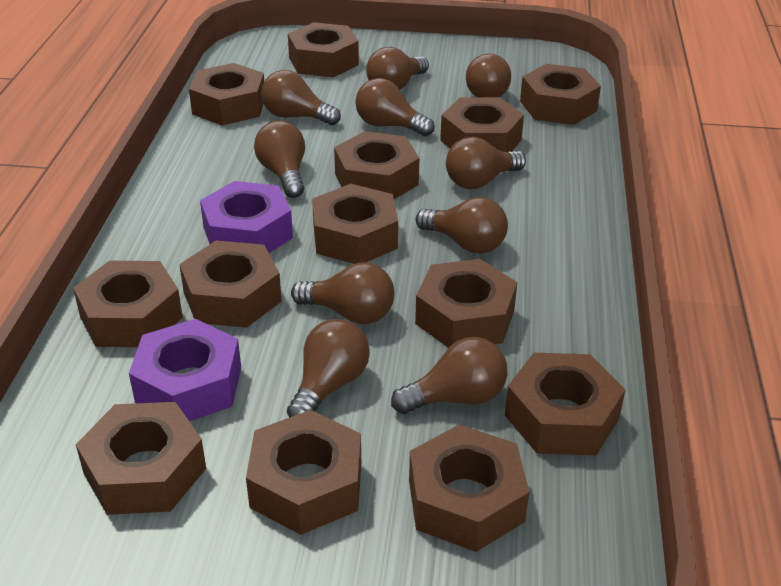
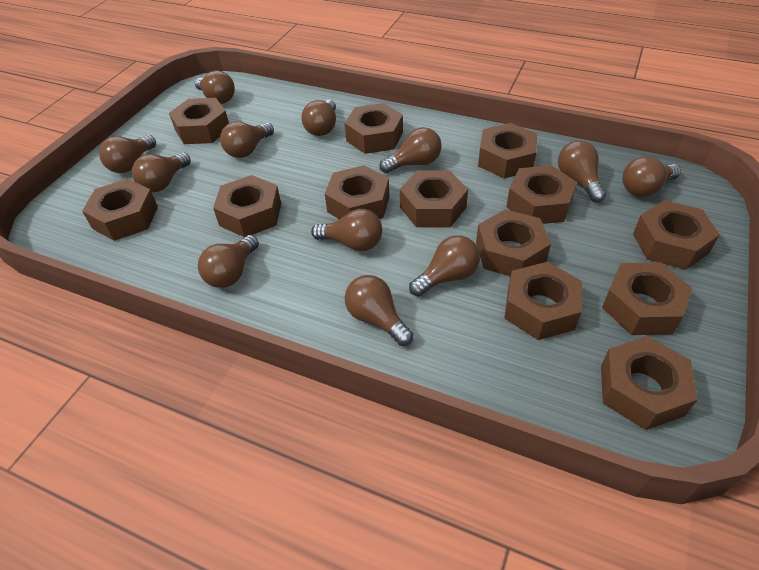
brown light bulb: 10 -> 12
purple nut: 2 -> 0

